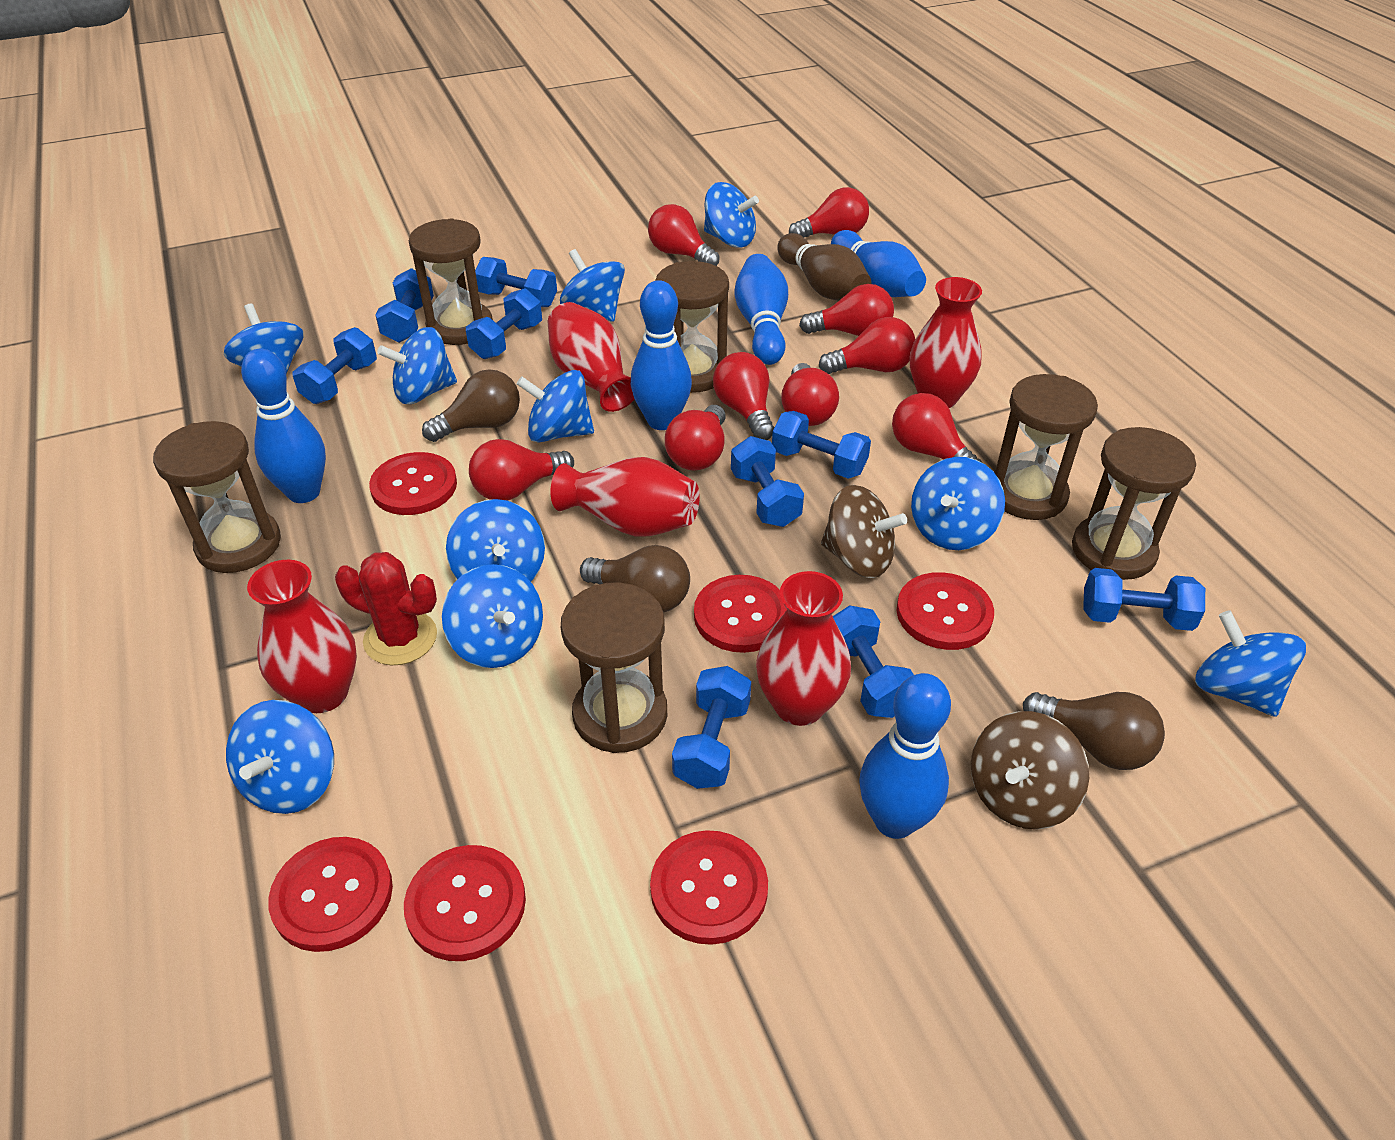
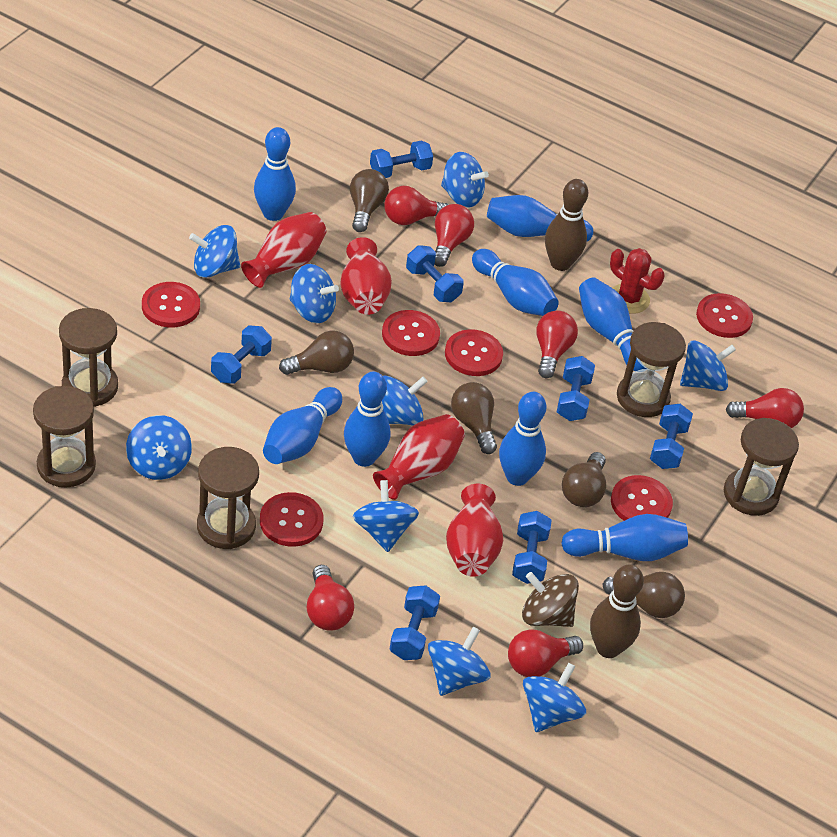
blue bowling pin: 5 -> 8
blue dumbbell: 9 -> 7
blue spinning top: 10 -> 9
brown bowling pin: 1 -> 2
brown hourglass: 6 -> 5
brown light bulb: 3 -> 5
brown spinning top: 2 -> 1
red light bulb: 9 -> 6
red vase: 5 -> 4

